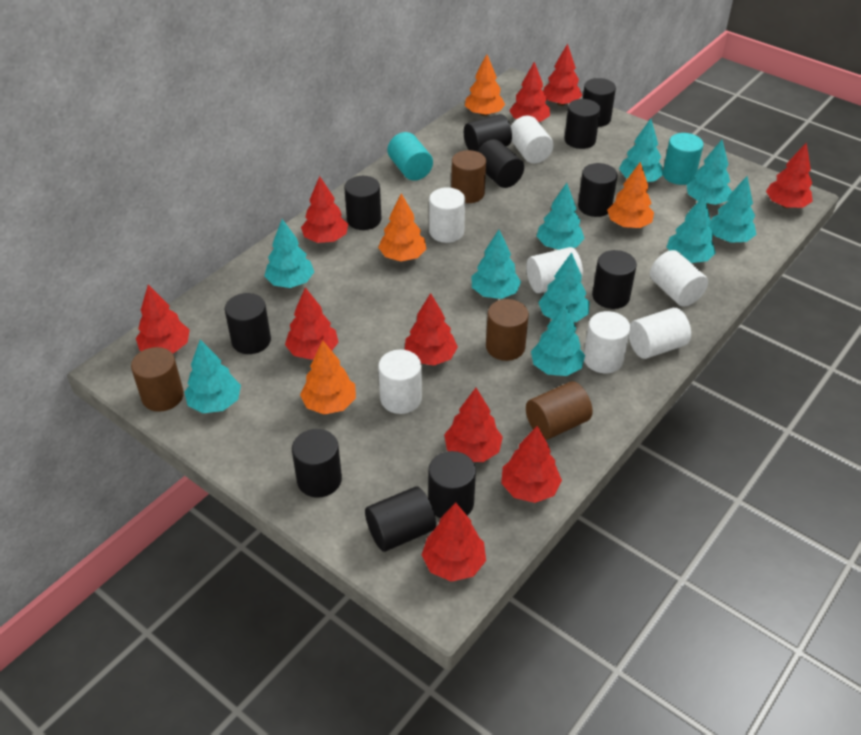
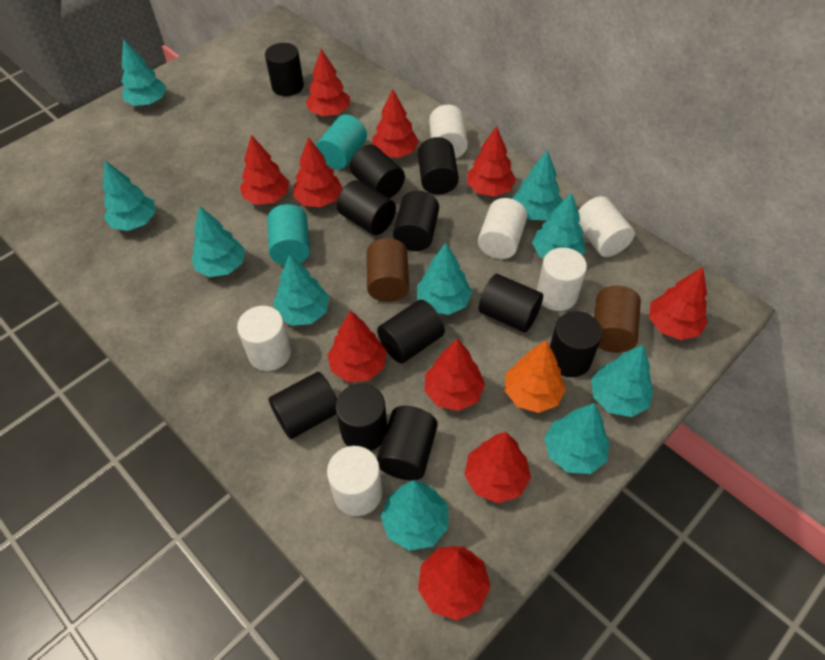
brown cylinder: 4 -> 2
orange tree: 4 -> 1
white cylinder: 7 -> 6

